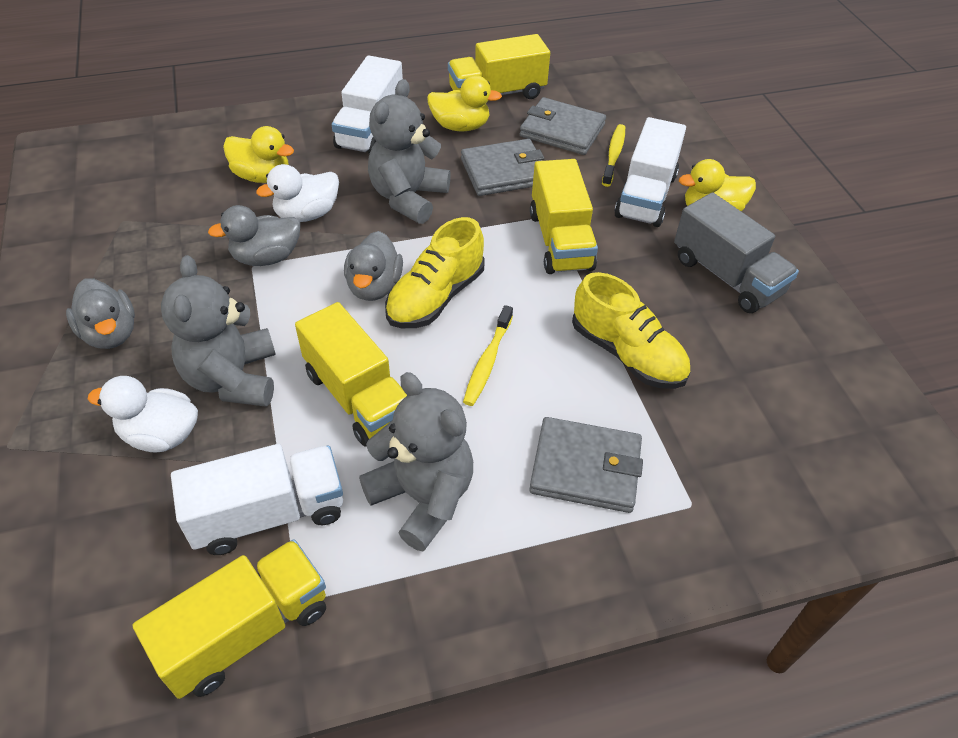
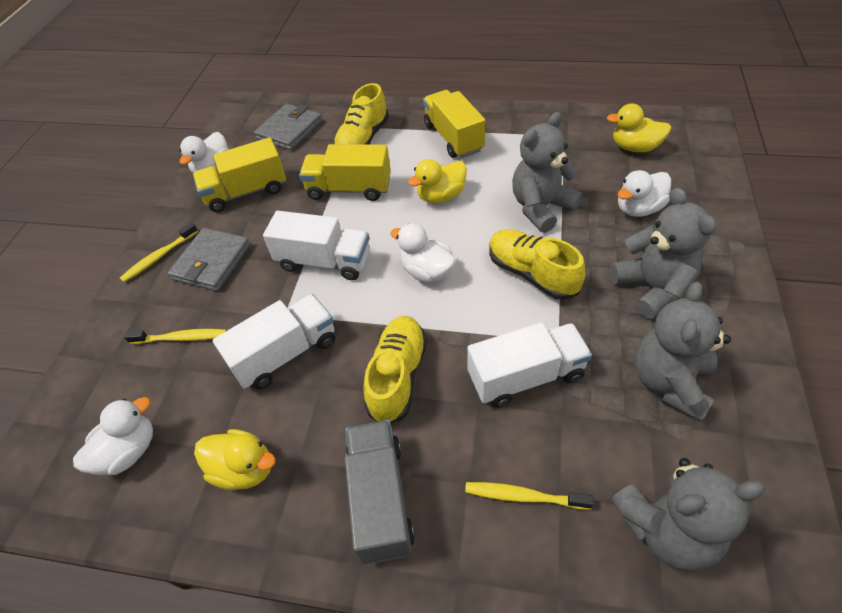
grey duck: 3 -> 0
grey teddy bear: 3 -> 4
grey wallet: 3 -> 2
white duck: 2 -> 4
yellow shoe: 2 -> 3
yellow toothbrush: 2 -> 3
yellow truck: 4 -> 3

